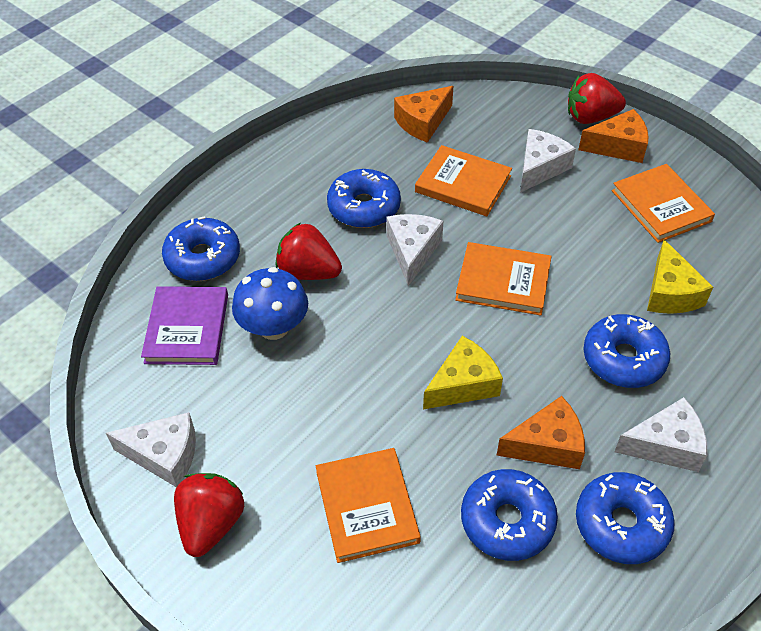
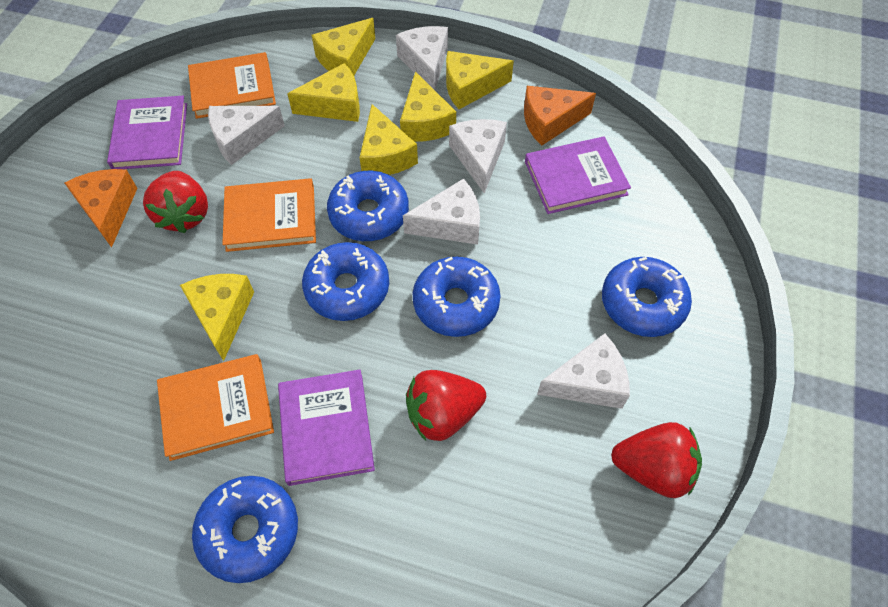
blue mushroom: 1 -> 0
orange book: 4 -> 3
orange cheese: 3 -> 2
purple book: 1 -> 3
white cheese: 4 -> 5
yellow cheese: 2 -> 6

